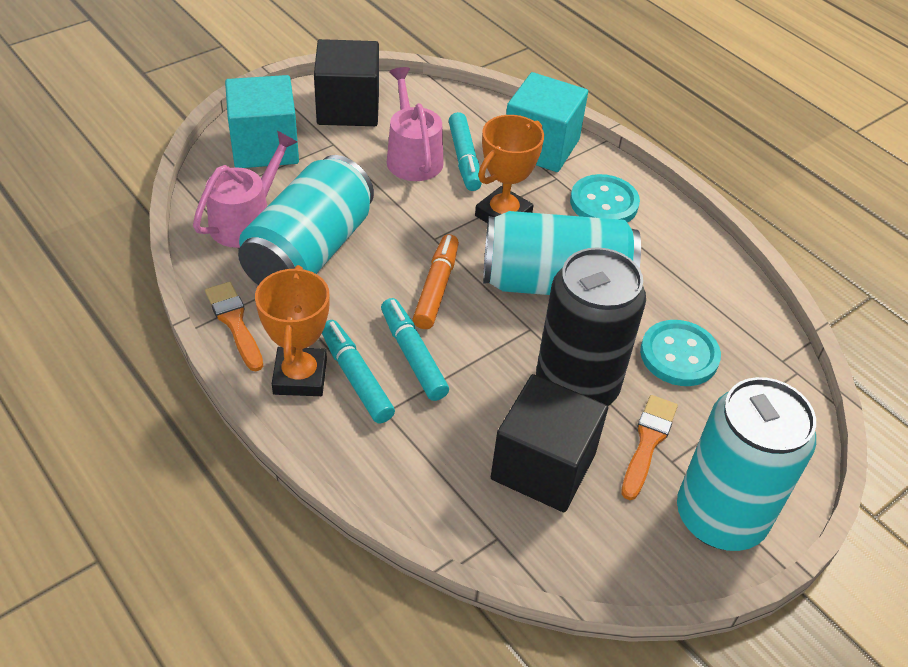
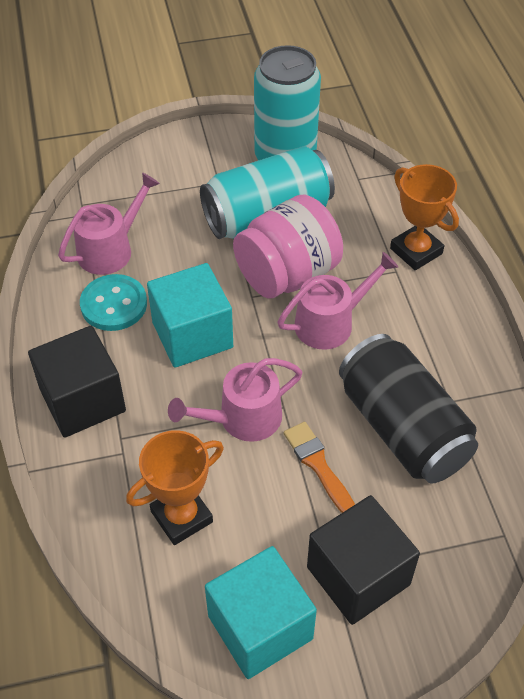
orange brush: 2 -> 1
orange marker: 1 -> 0
pink jar: 0 -> 1
pink watering can: 2 -> 3
turquoise button: 2 -> 1
turquoise can: 3 -> 2
turquoise marker: 3 -> 0

